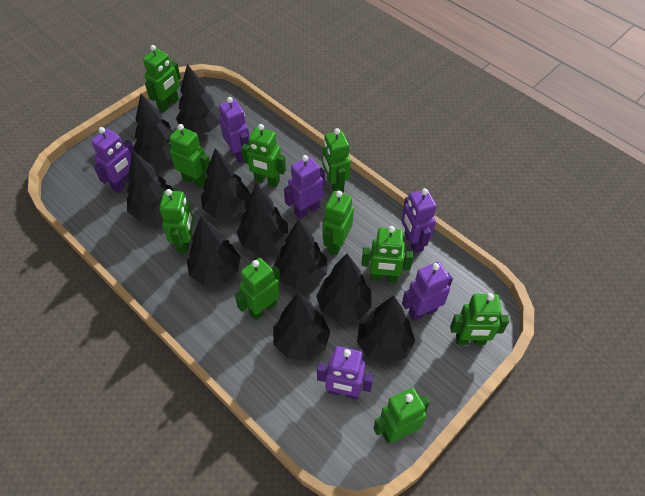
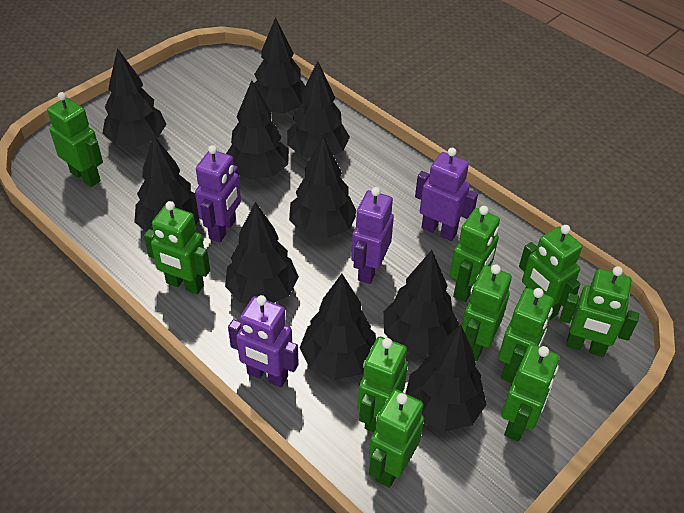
purple robot: 6 -> 4

